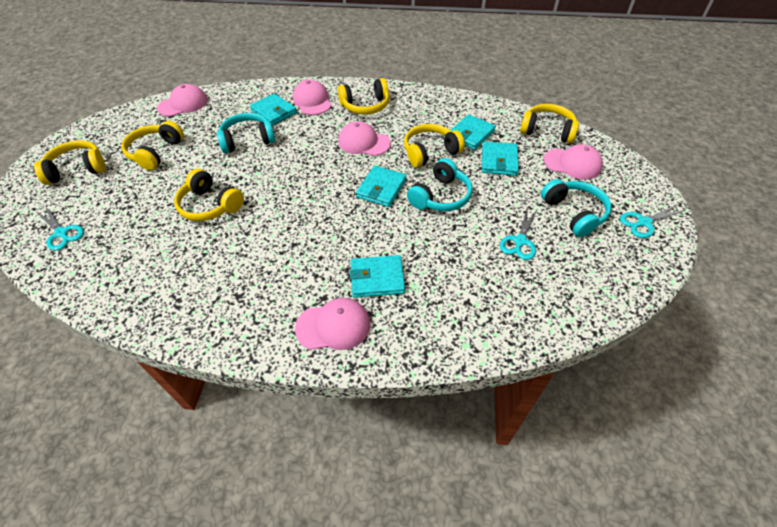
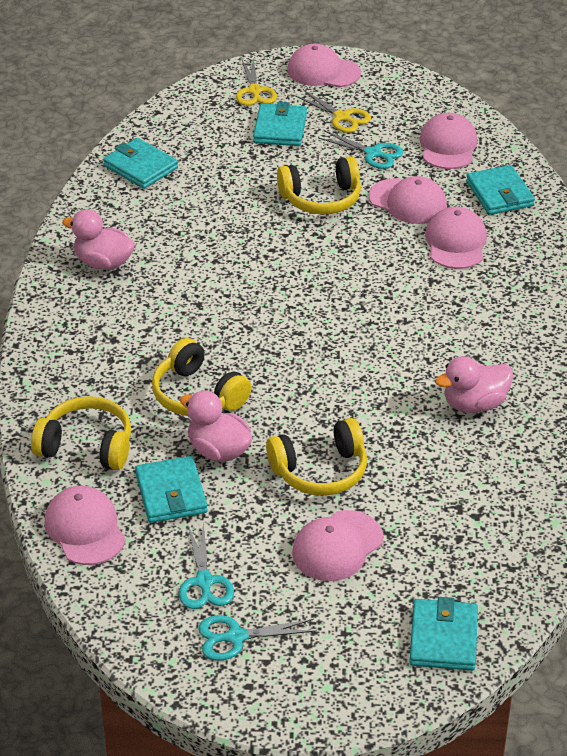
pink cap: 5 -> 6
pink duck: 0 -> 3
turquoise headphones: 3 -> 0
yellow headphones: 6 -> 4
yellow scissors: 0 -> 2

